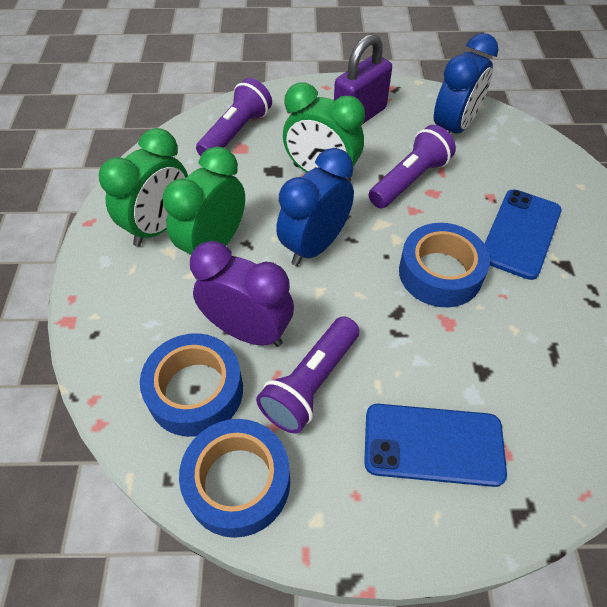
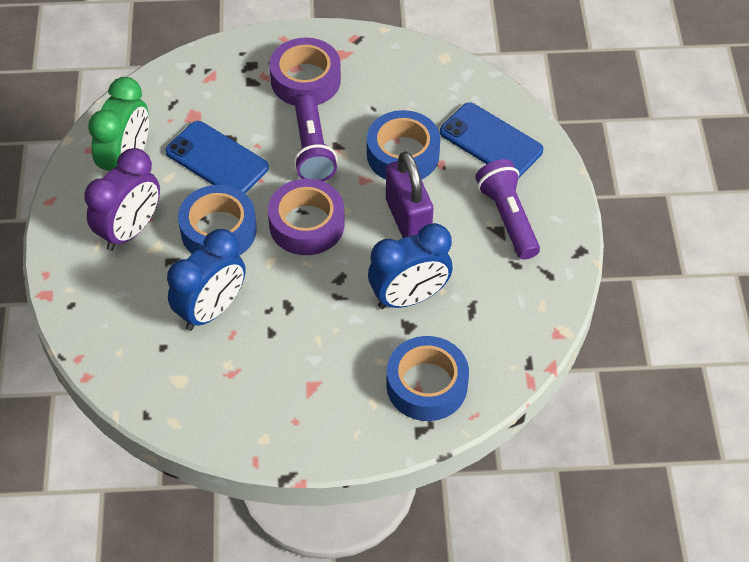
green clock: 3 -> 1
purple flashlight: 3 -> 2
purple tape: 0 -> 2

